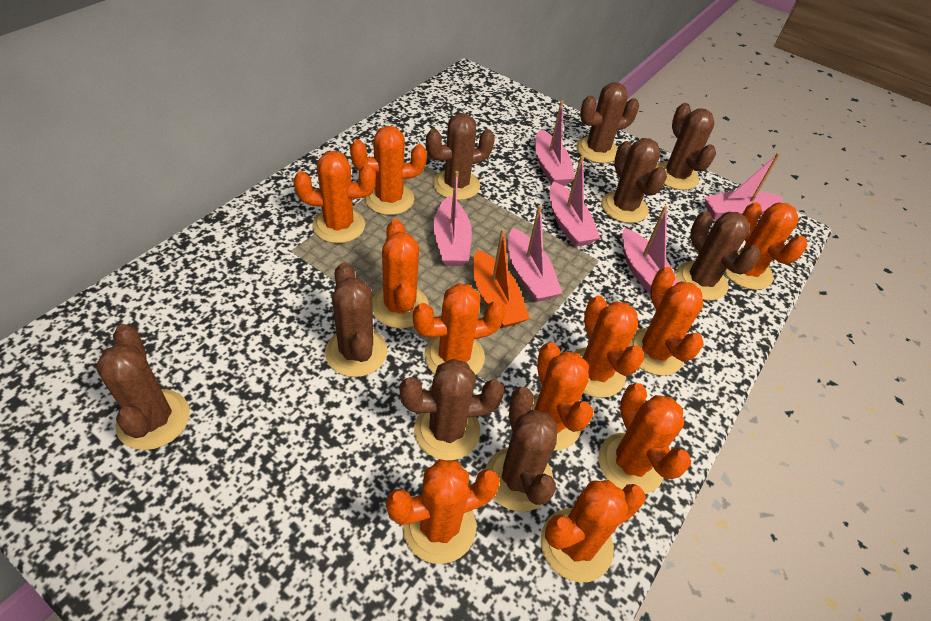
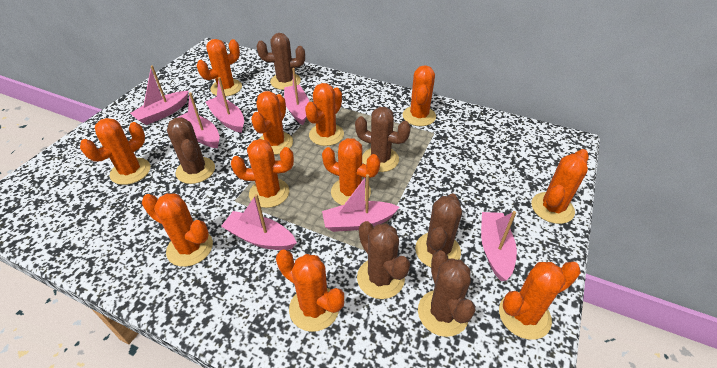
brown cactus: 9 -> 6
orange boat: 1 -> 0
pink boat: 6 -> 7

